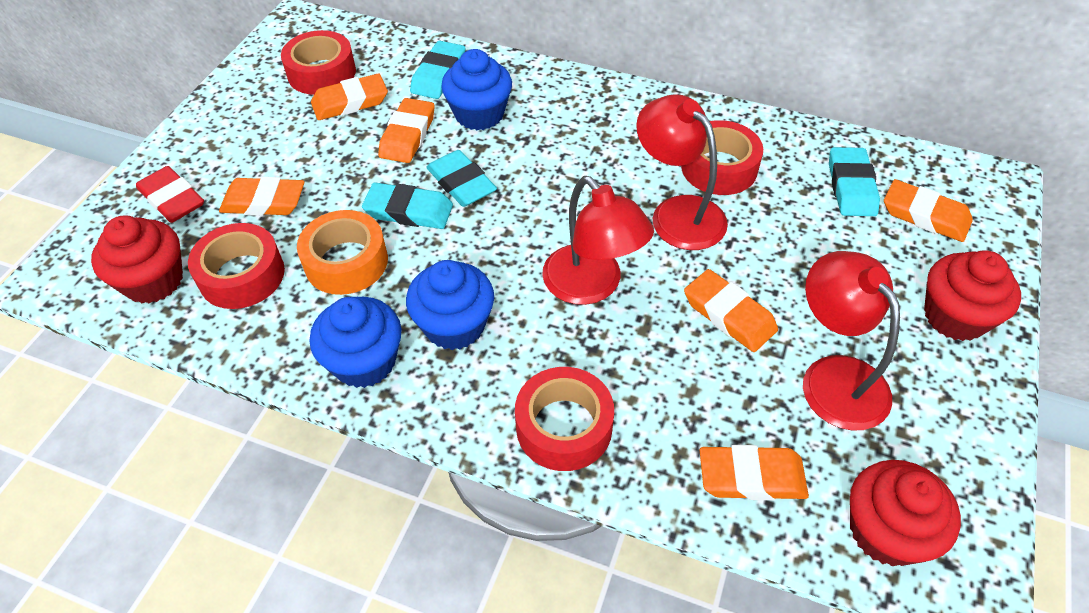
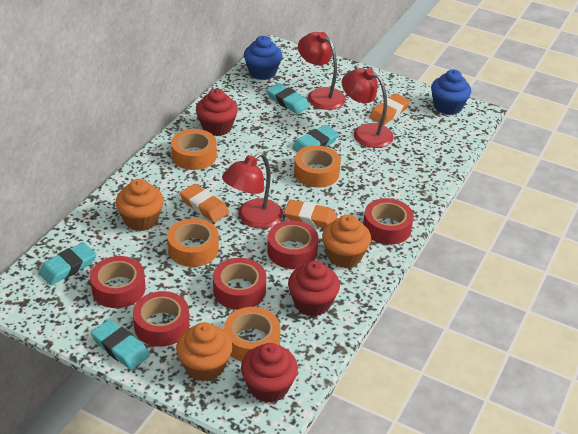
blue cupcake: 3 -> 2
orange cupcake: 0 -> 3
orange eraser: 6 -> 3
orange tape: 1 -> 4
red eraser: 1 -> 0
red tape: 4 -> 5

